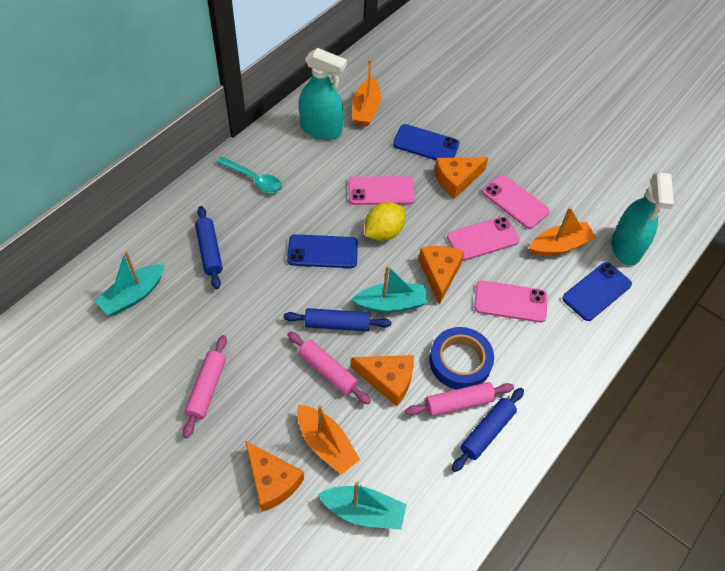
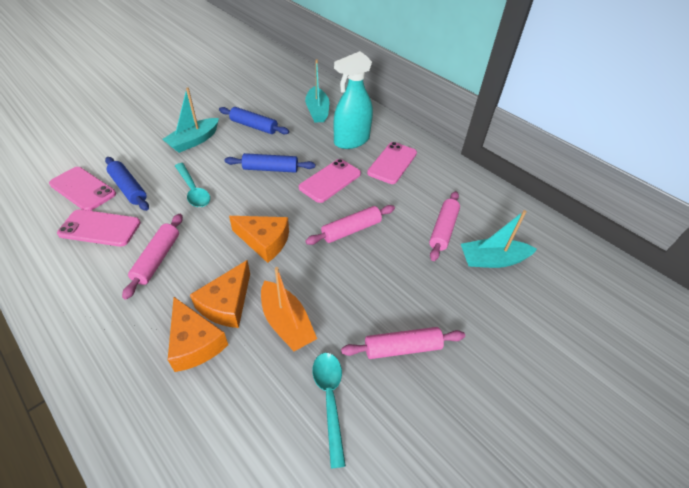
blue phone: 3 -> 0
blue tape: 1 -> 0
orange boat: 3 -> 1
orange cheese: 4 -> 3
pink rolling pin: 3 -> 4
turquoise spoon: 1 -> 2
turquoise spray bottle: 2 -> 1
yellow lemon: 1 -> 0

